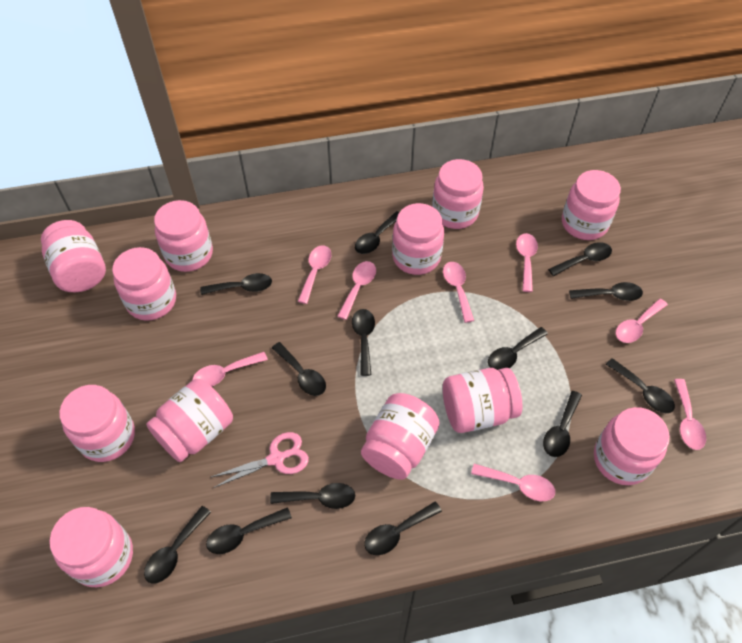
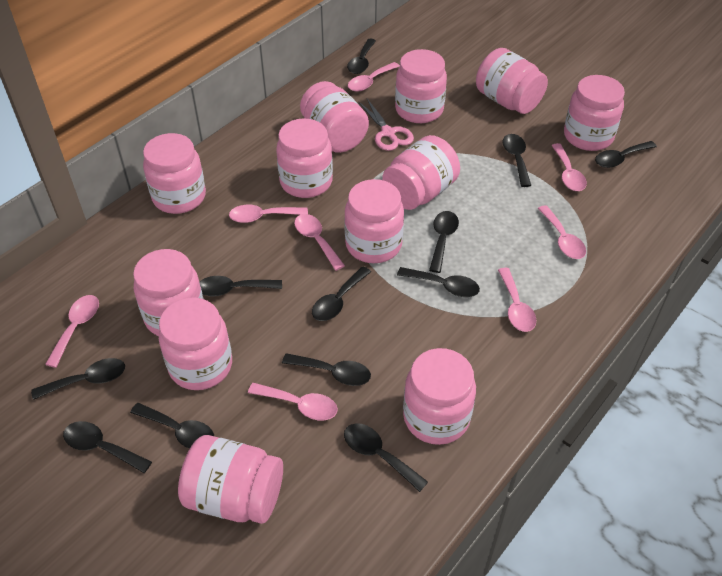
black spoon: 13 -> 12

